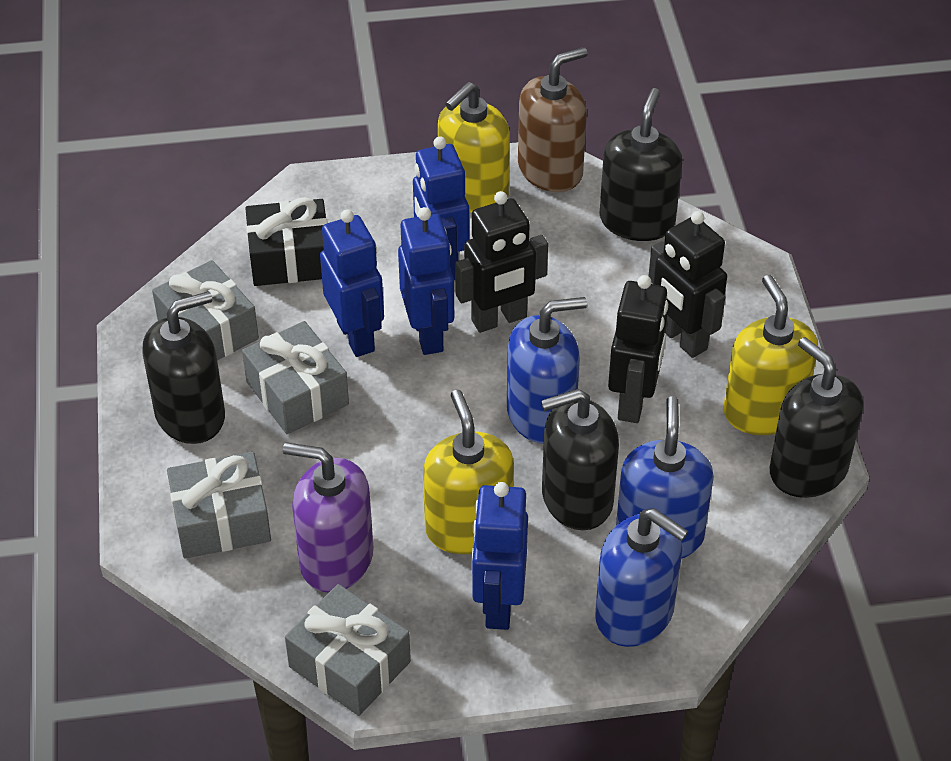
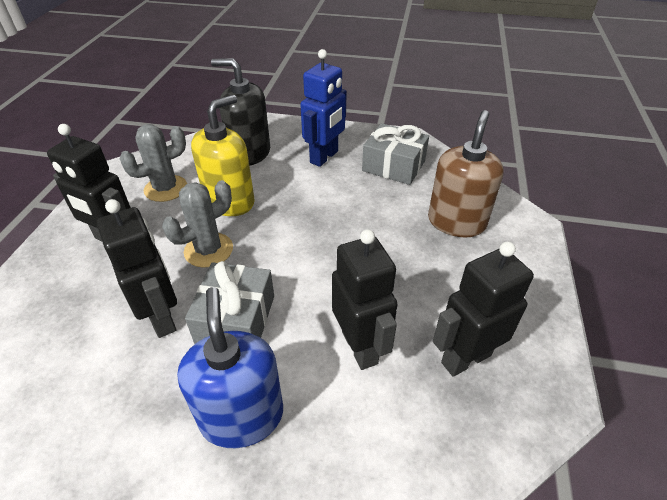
black gift: 1 -> 0
black robot: 3 -> 4
black soap dispenser: 4 -> 1
blue robot: 4 -> 1
blue soap dispenser: 3 -> 1
grey cactus: 0 -> 2
grey gift: 4 -> 2
purple soap dispenser: 1 -> 0
yellow soap dispenser: 3 -> 1

